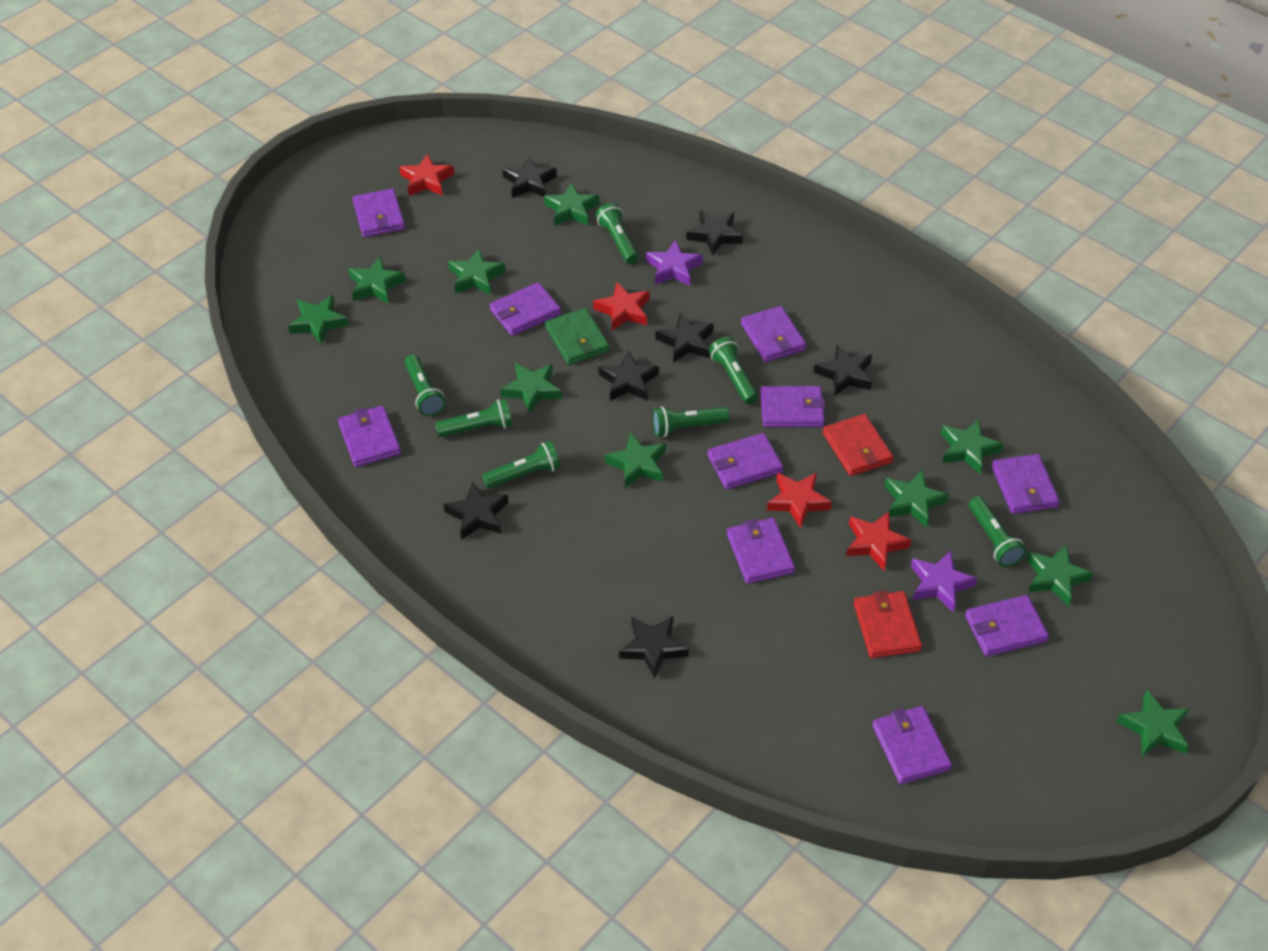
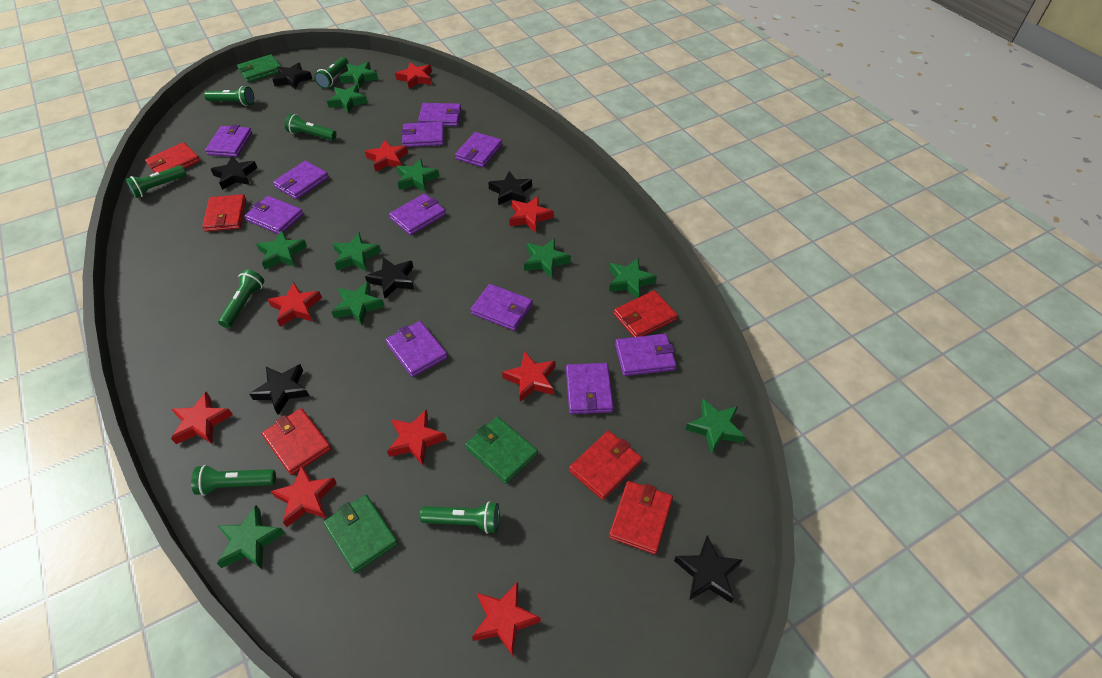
black star: 7 -> 6
green wallet: 1 -> 3
purple star: 2 -> 0
purple wallet: 10 -> 11
red star: 4 -> 9
red wallet: 2 -> 6

